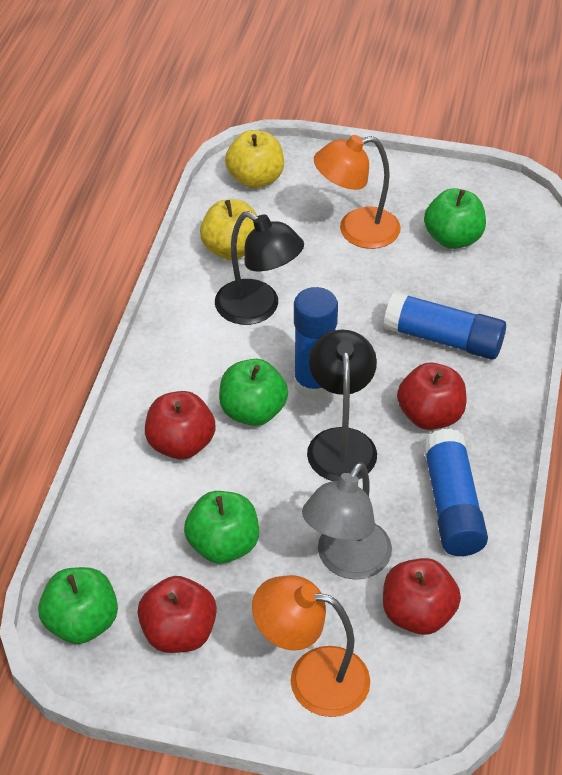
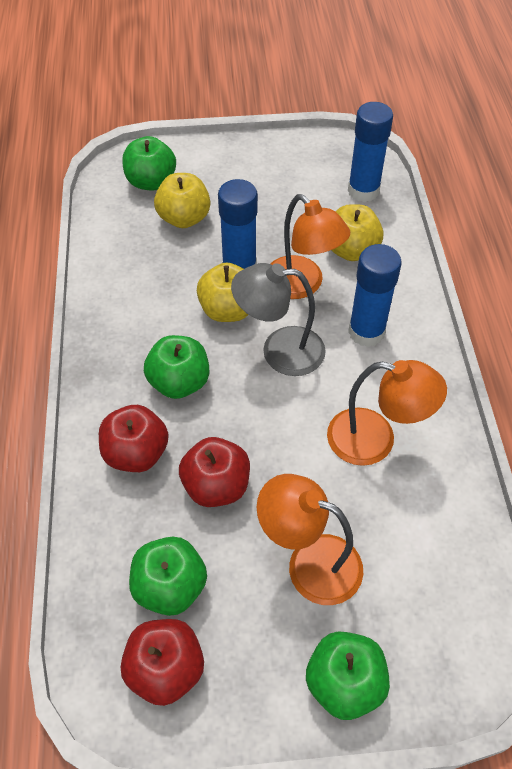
black lamp: 2 -> 0
orange lamp: 2 -> 3
red apple: 4 -> 3
yellow apple: 2 -> 3

